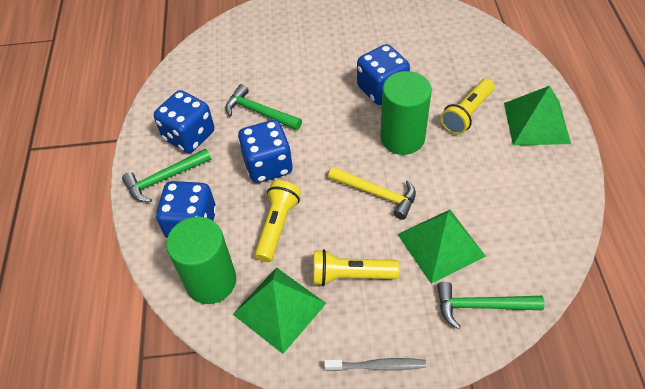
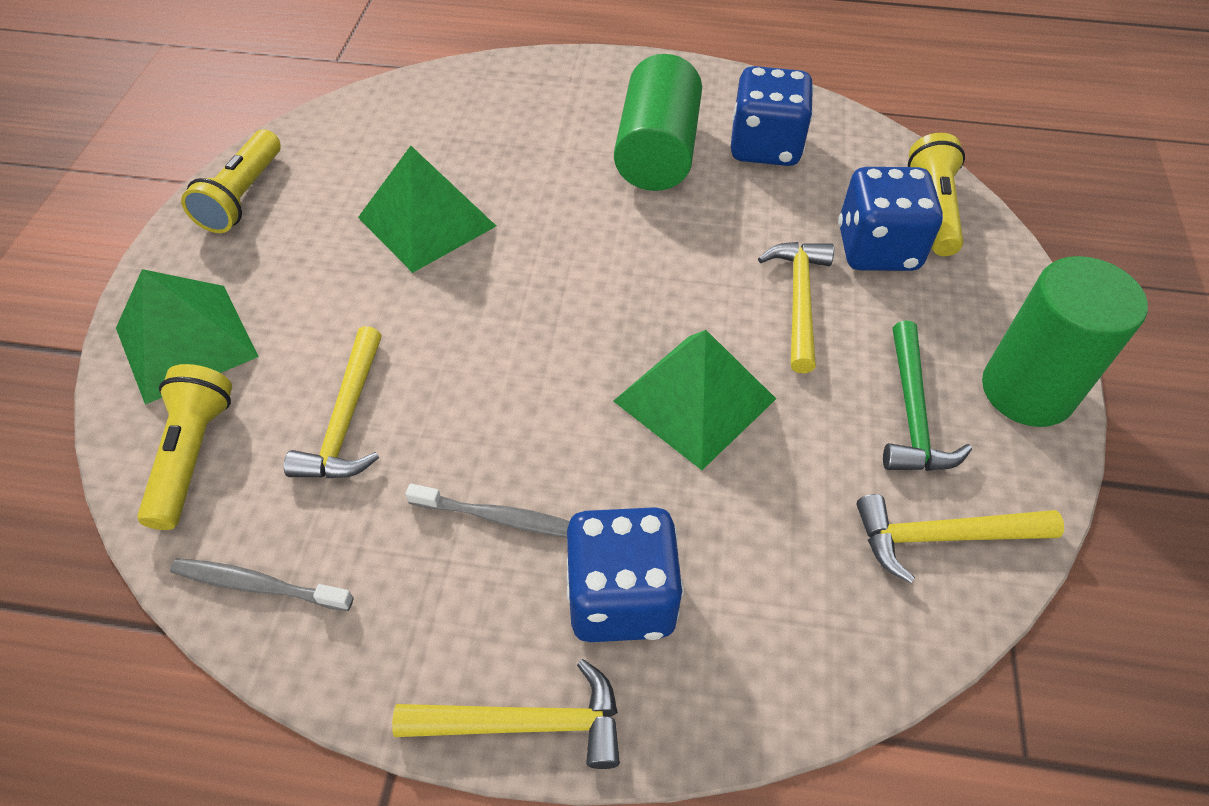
blue dice: 4 -> 3
green hammer: 3 -> 1
grey toothbrush: 1 -> 2
yellow hammer: 1 -> 4

